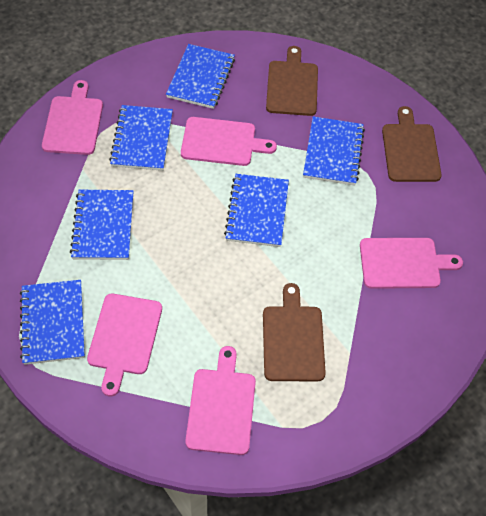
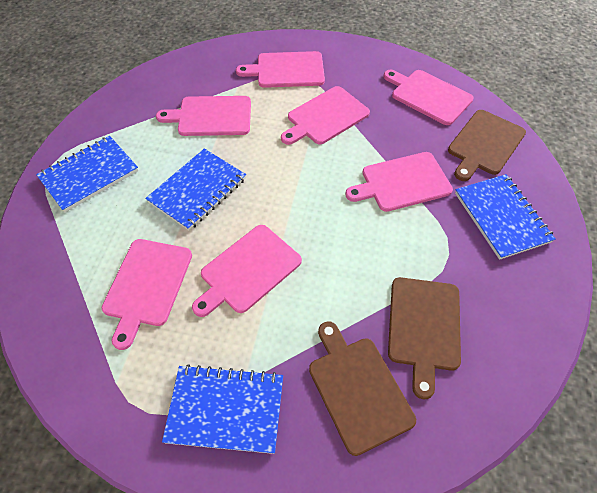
blue notebook: 6 -> 4
pink cutting board: 5 -> 7

